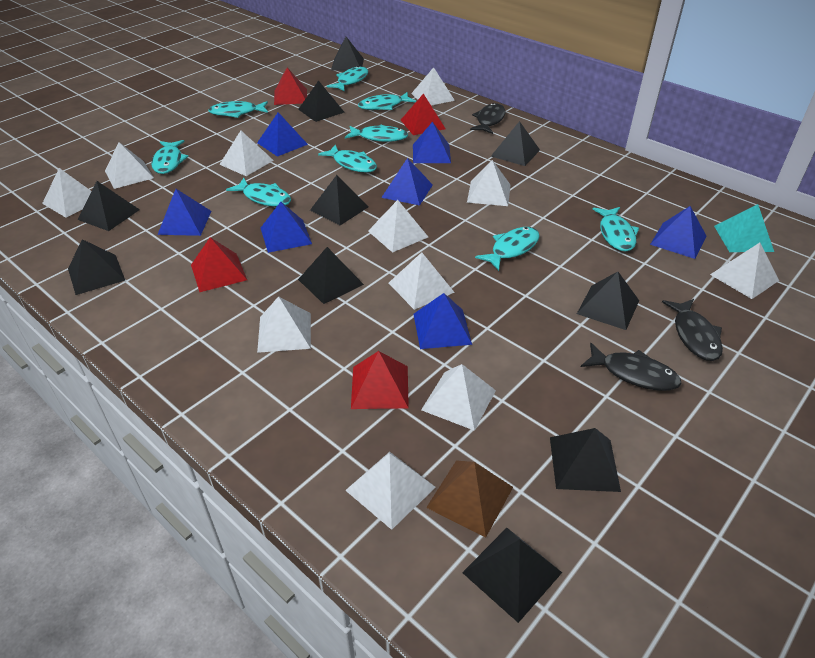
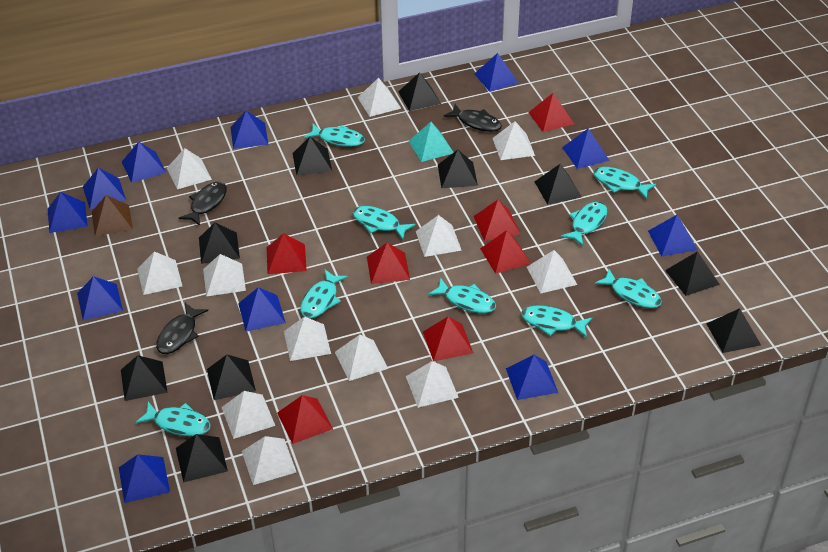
blue pyramid: 7 -> 11
red pyramid: 4 -> 7
white pyramid: 11 -> 12

